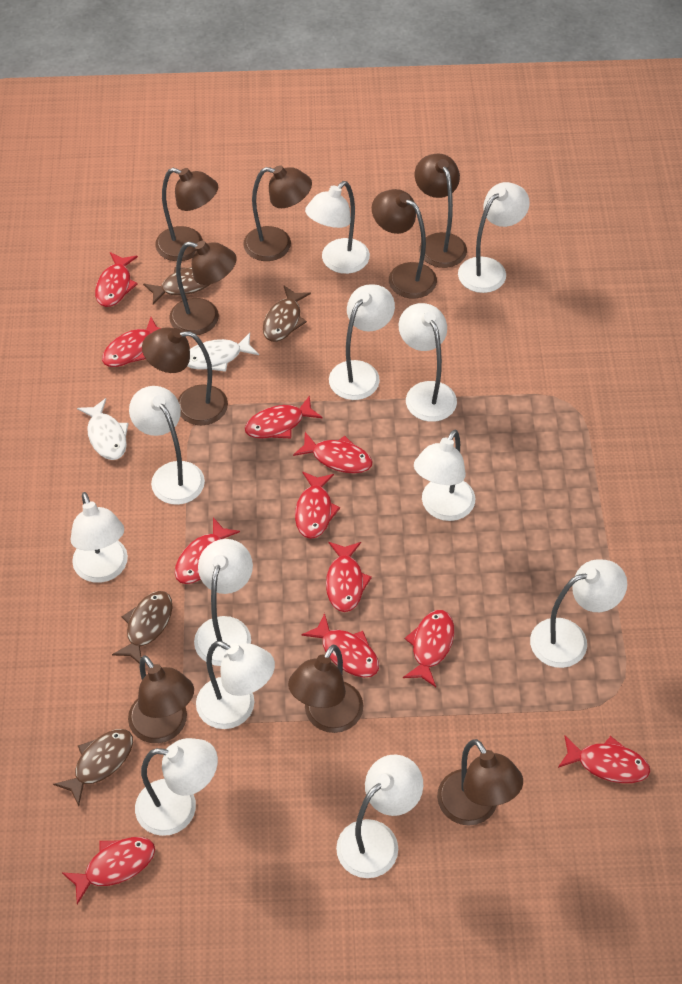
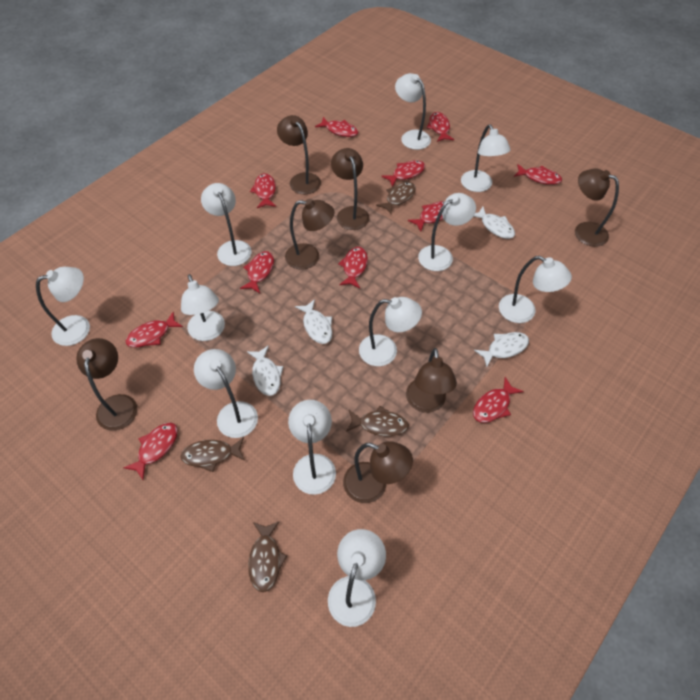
brown lamp: 9 -> 7
white fish: 2 -> 4
white lamp: 12 -> 11

